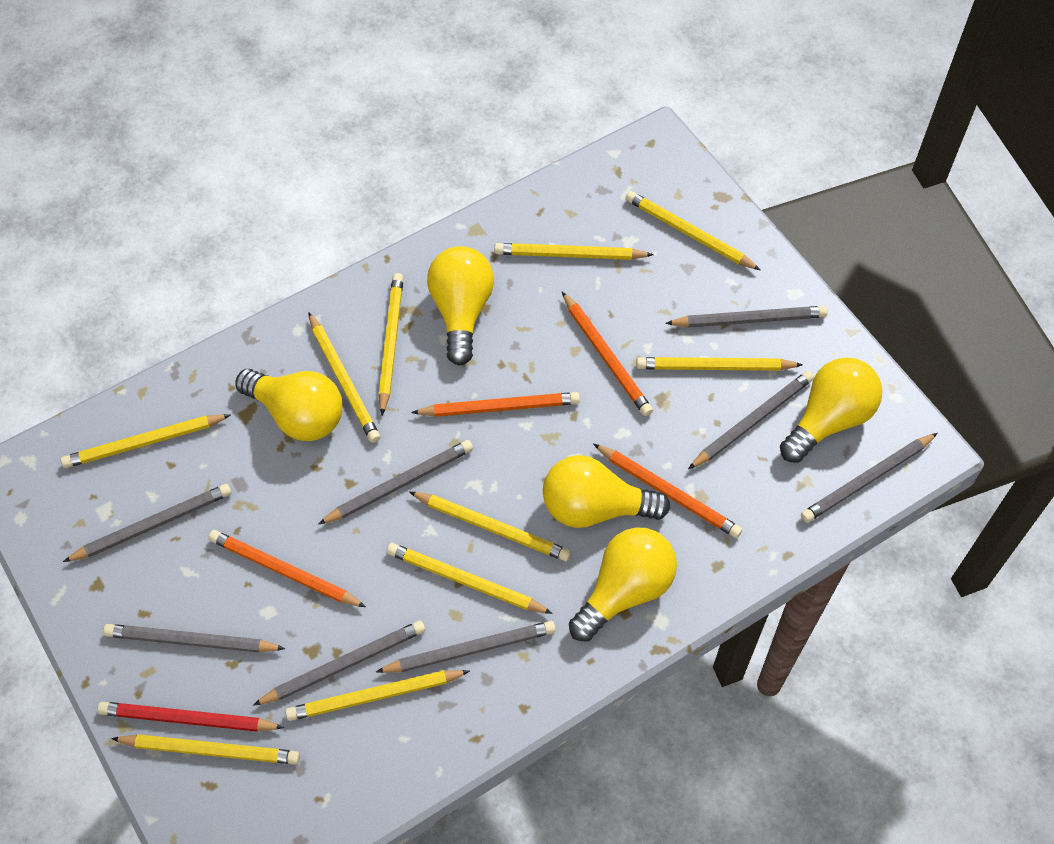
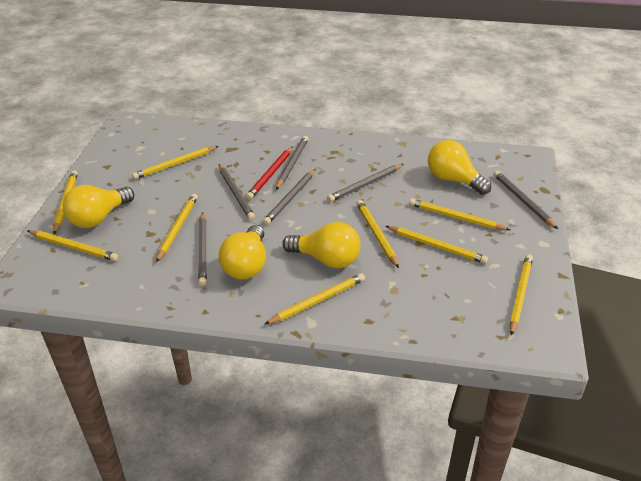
grey pencil: 8 -> 6
orange pencil: 4 -> 0
yellow light bulb: 5 -> 4
yellow pencil: 10 -> 9

